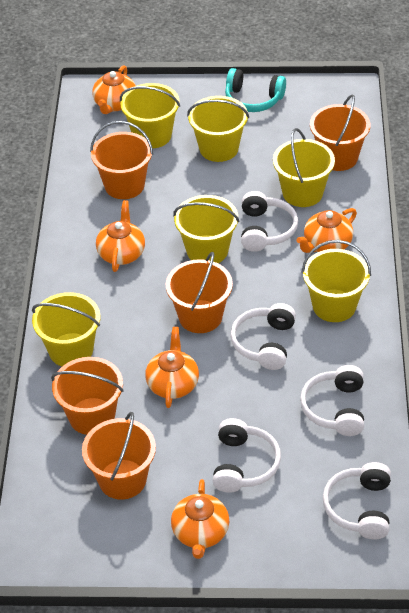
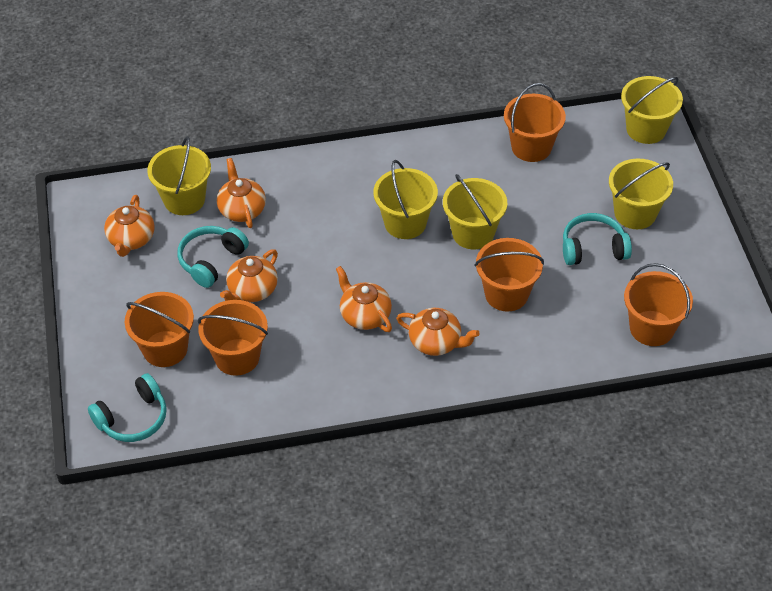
turquoise headphones: 1 -> 3
white headphones: 5 -> 0
yellow bucket: 6 -> 5

